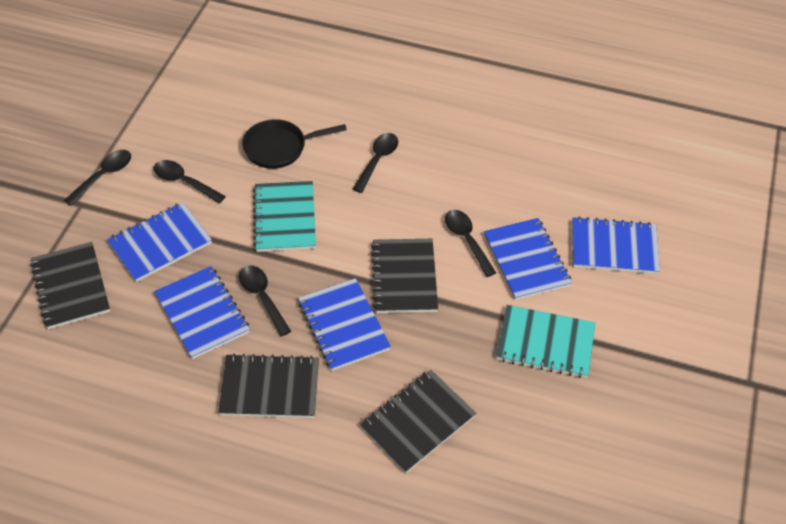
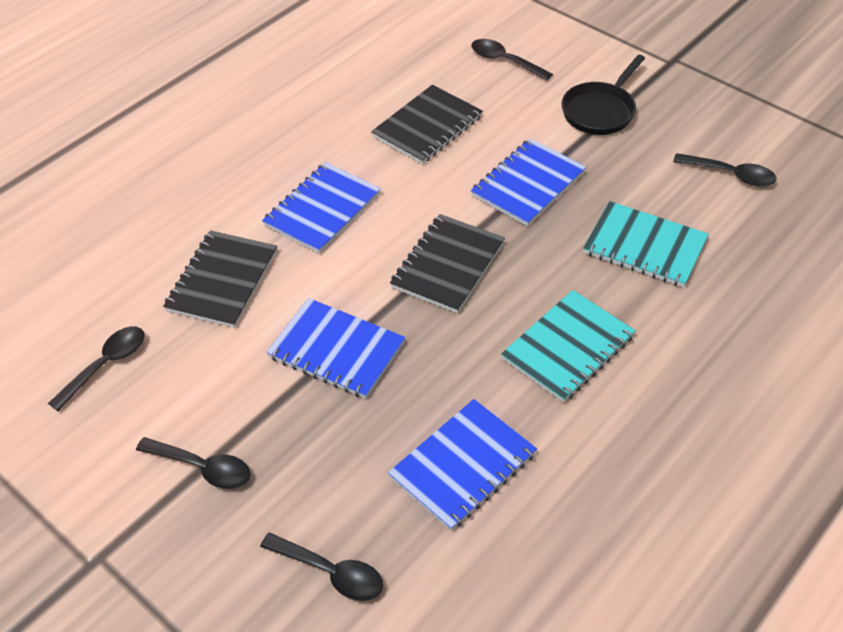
black notebook: 4 -> 3
blue notebook: 5 -> 4

